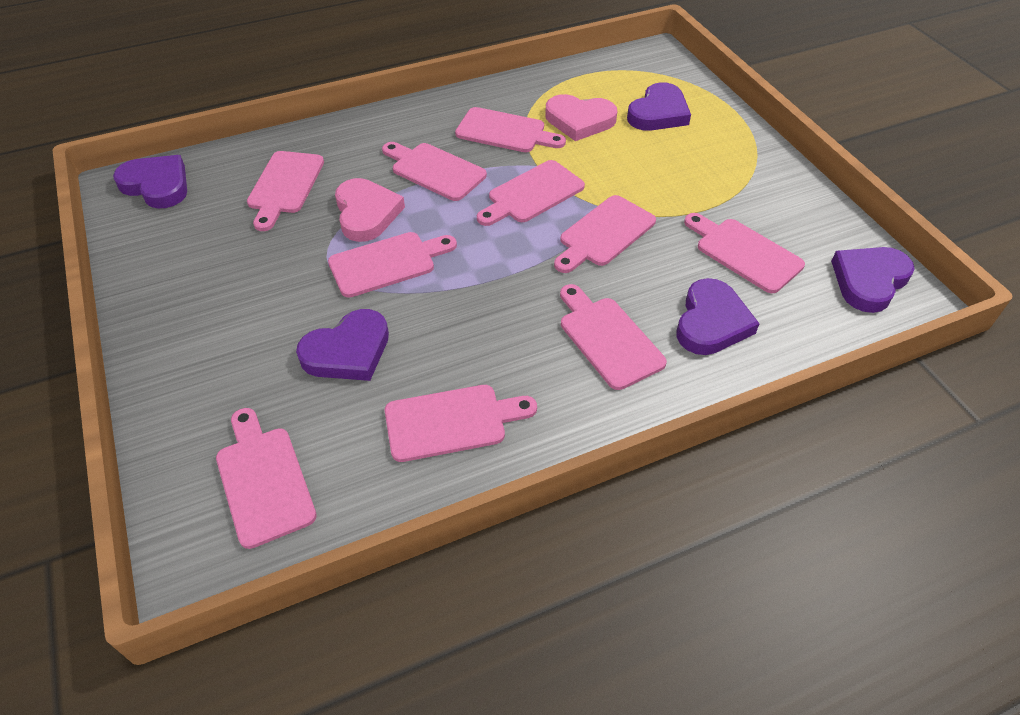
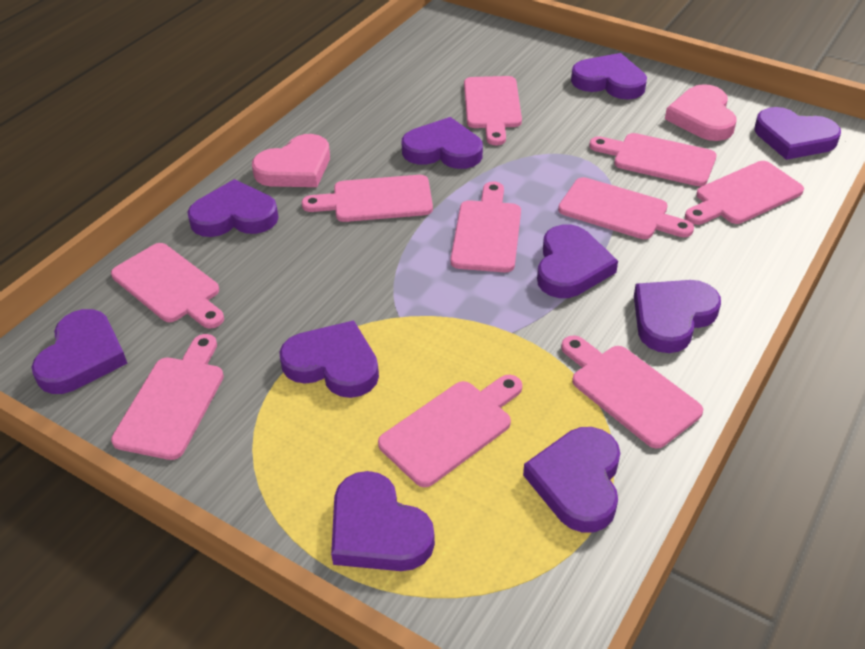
purple heart: 5 -> 10

